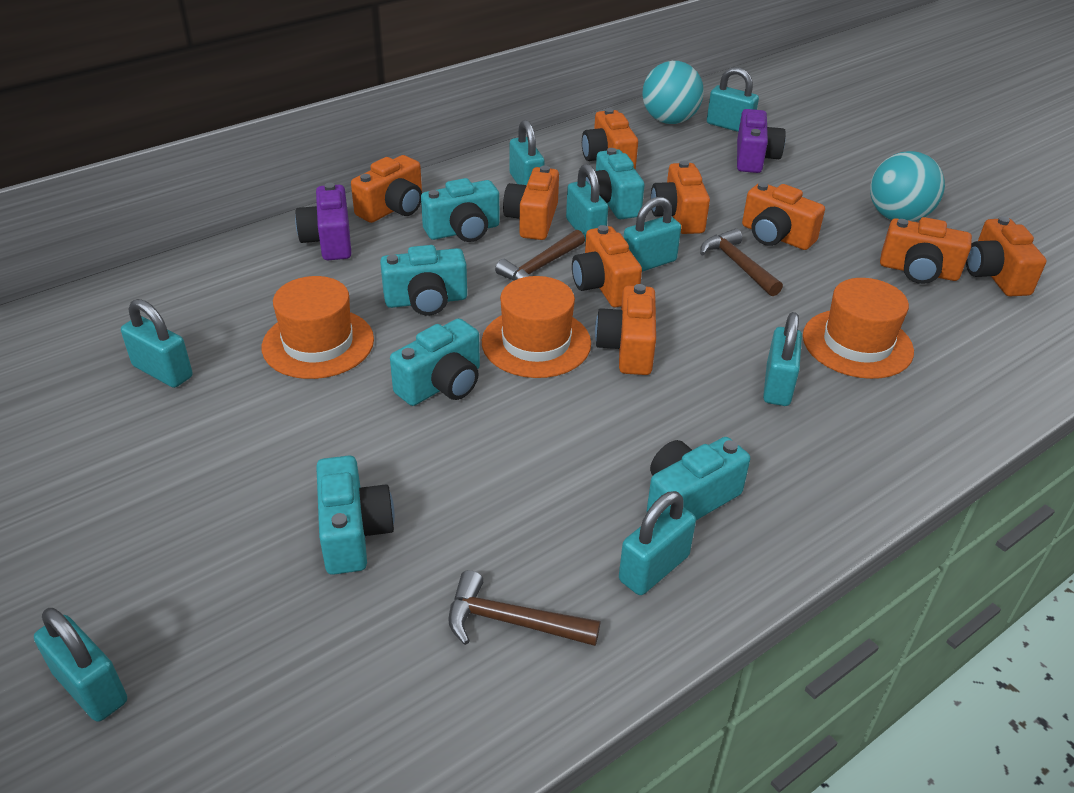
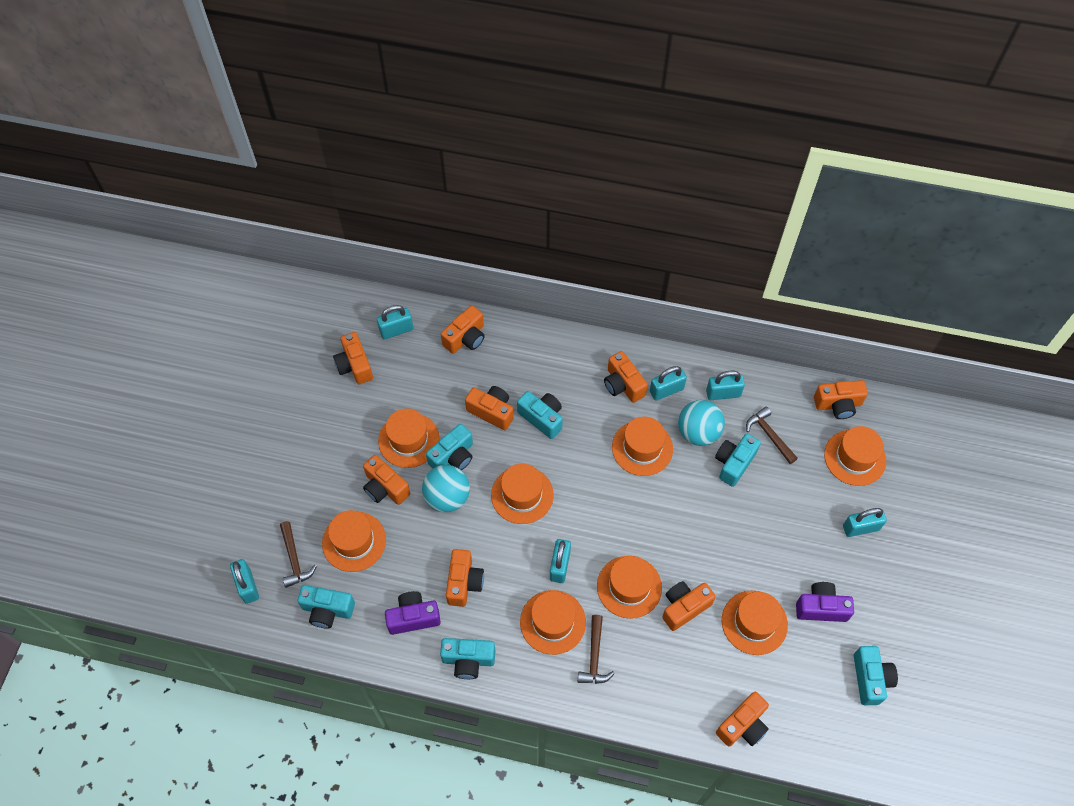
orange hat: 3 -> 8
turquoise padlock: 8 -> 6

